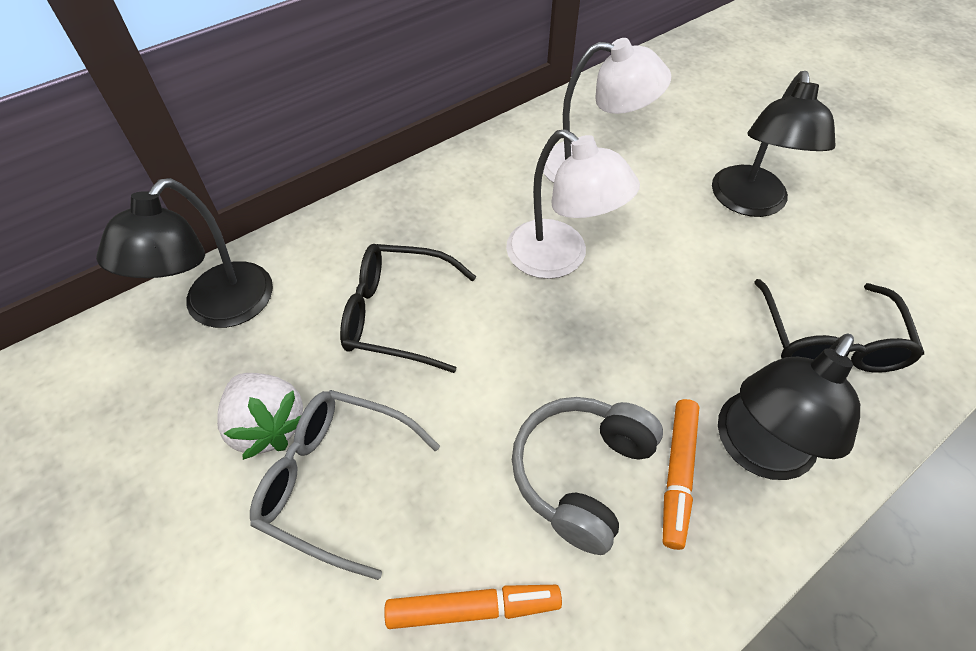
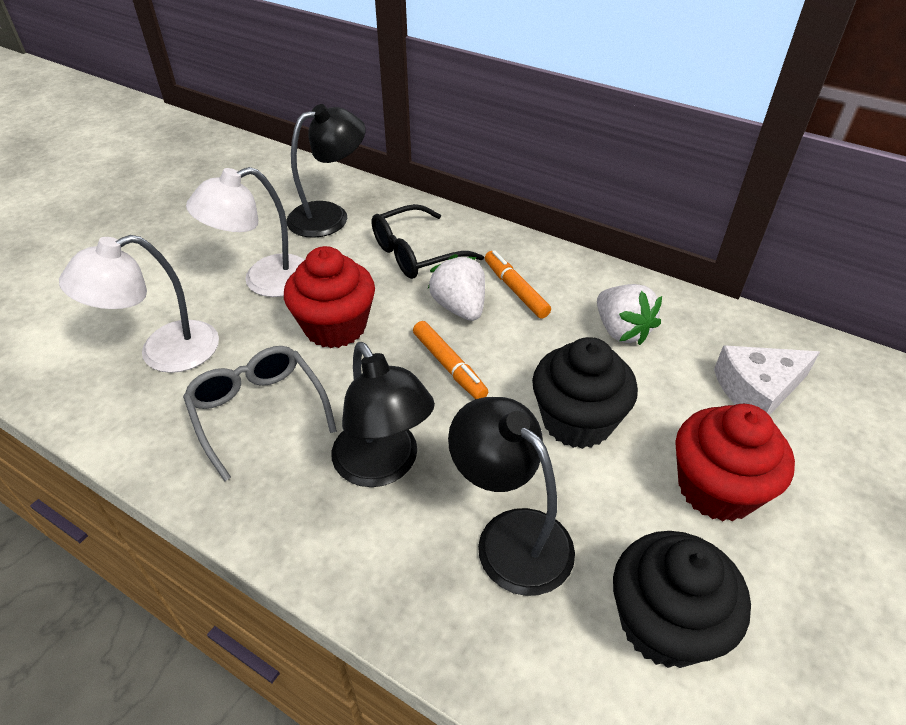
black cupcake: 0 -> 2
black glasses: 2 -> 1
grey headphones: 1 -> 0
red cupcake: 0 -> 2
white cheese: 0 -> 1
white strawberry: 1 -> 2

